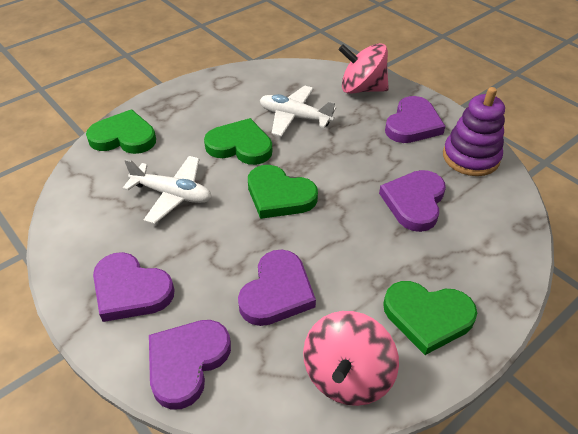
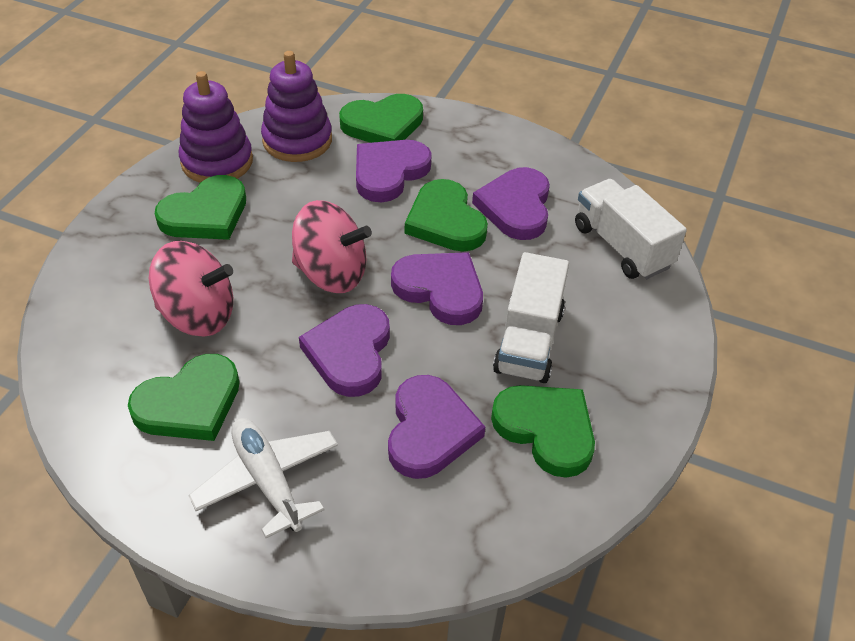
green heart: 4 -> 5
purple stacking toy: 1 -> 2
white plane: 2 -> 1
white truck: 0 -> 2

